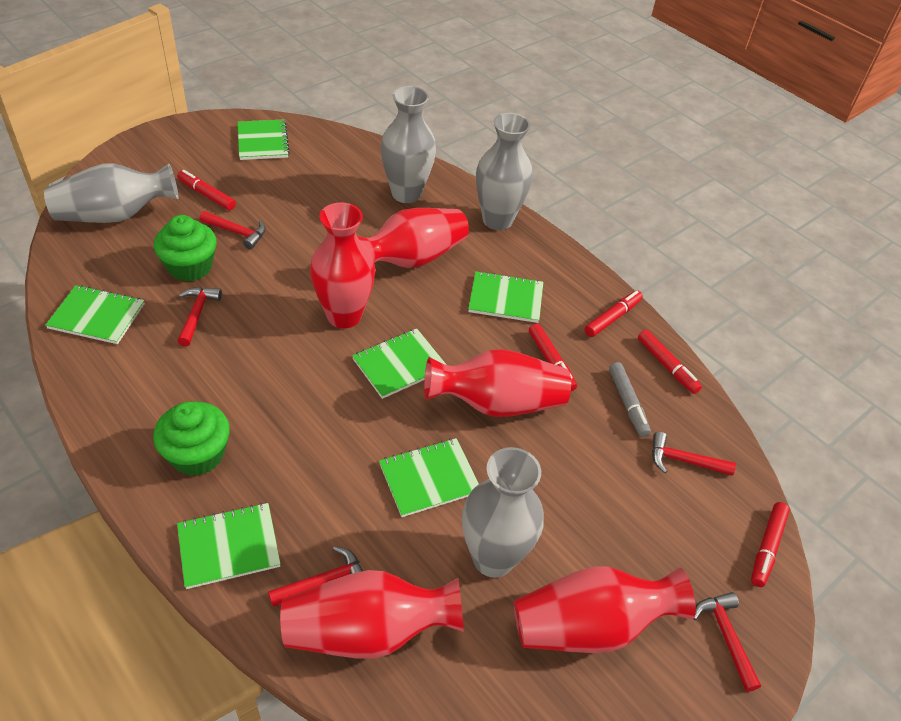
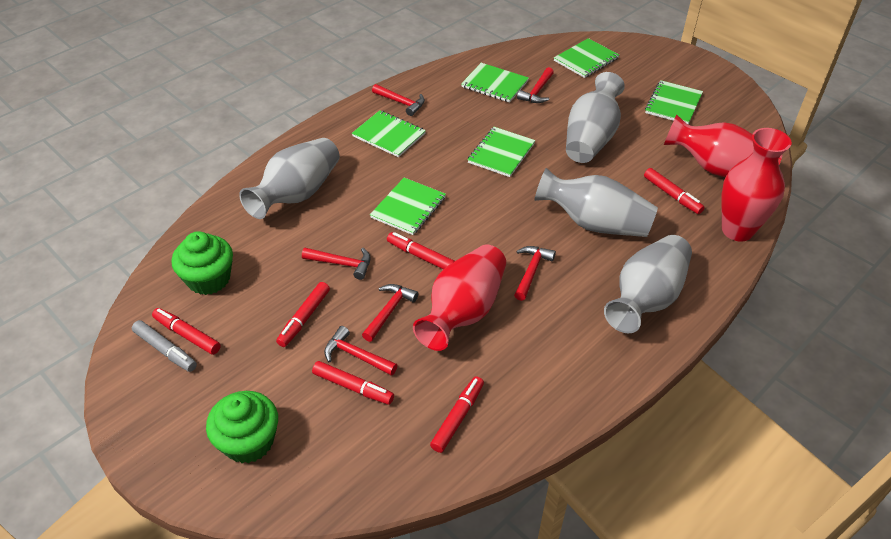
red hammer: 5 -> 6
red marker: 5 -> 6
red vase: 5 -> 3

